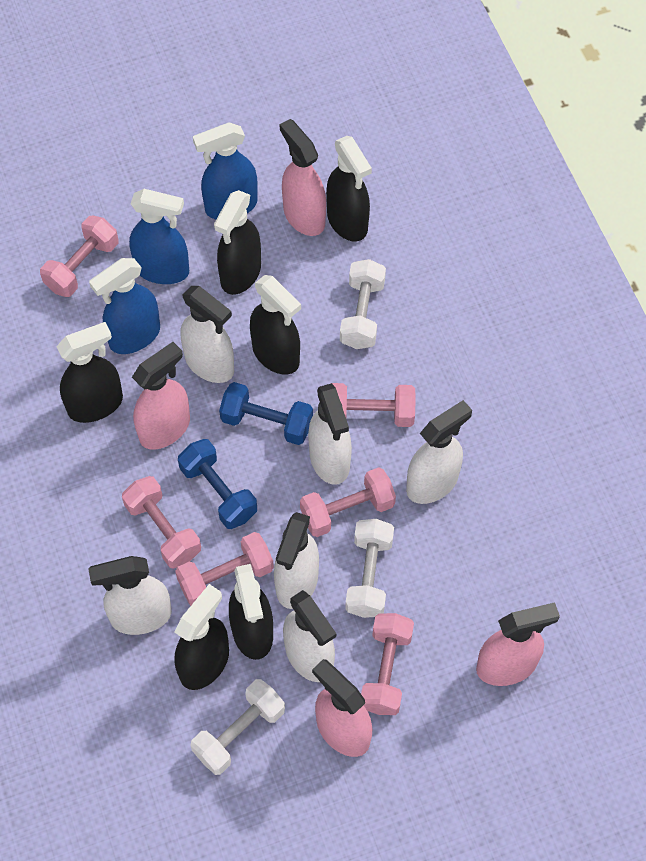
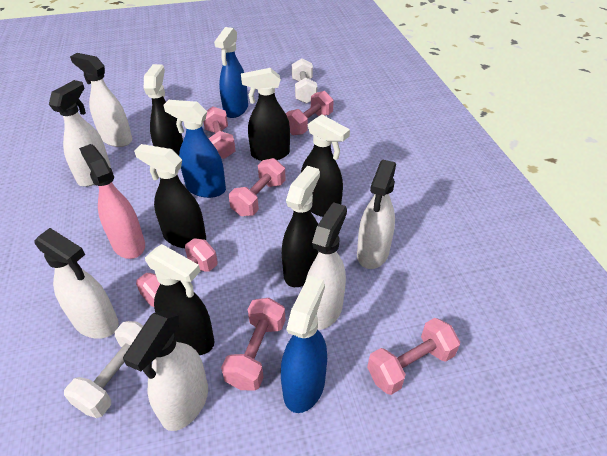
blue dumbbell: 2 -> 0
pink spray bottle: 4 -> 1
white dumbbell: 3 -> 2

